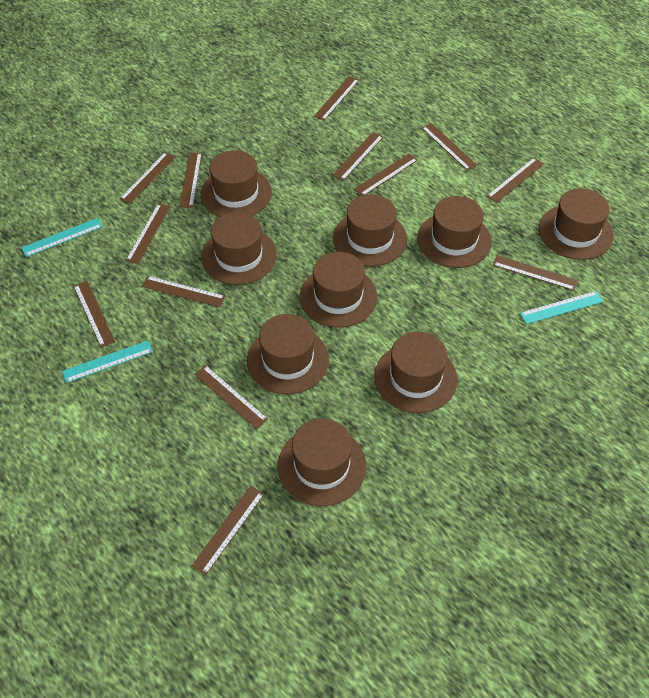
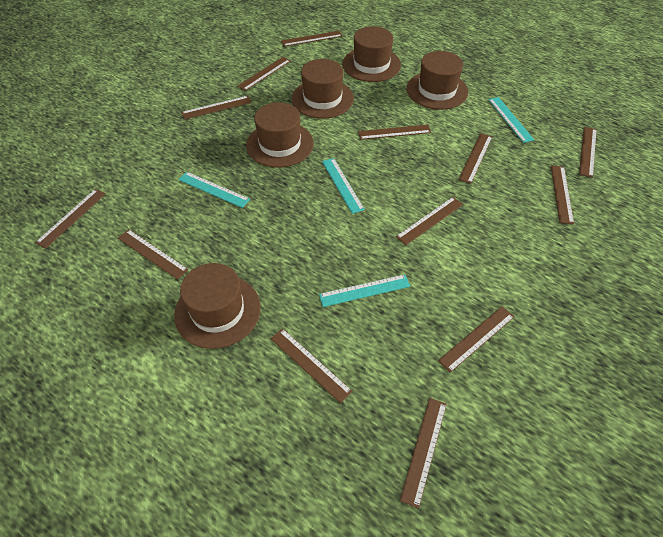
brown hat: 9 -> 5
turquoise ruler: 3 -> 4

